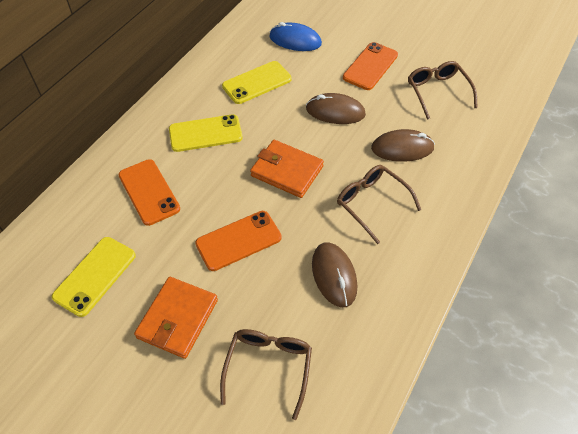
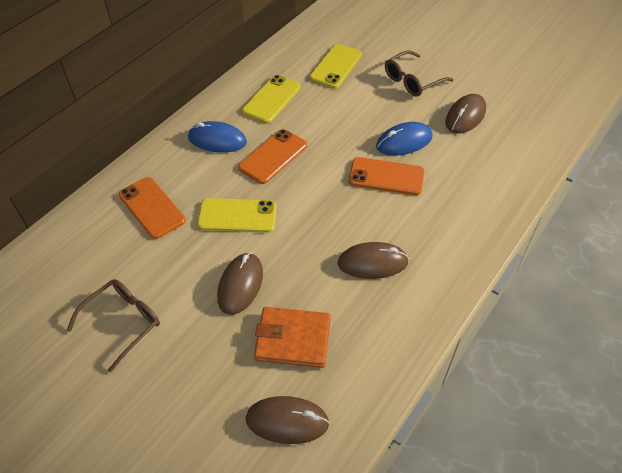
blue mouse: 1 -> 2
brown glasses: 3 -> 2
brown mouse: 3 -> 4
orange wallet: 2 -> 1

